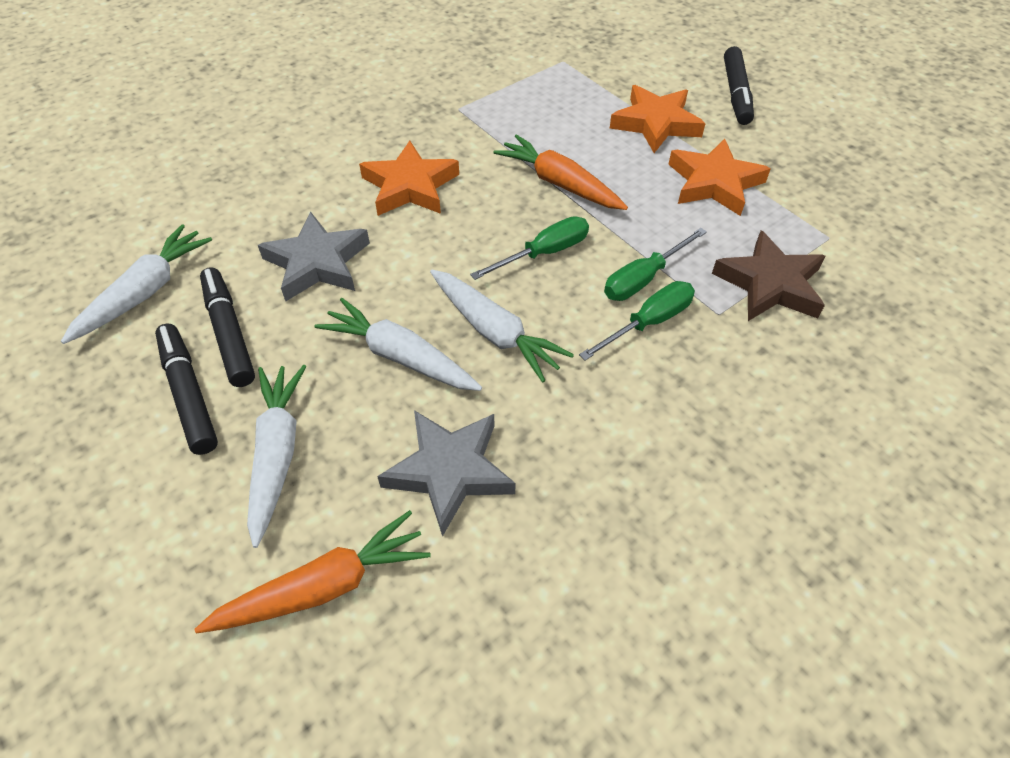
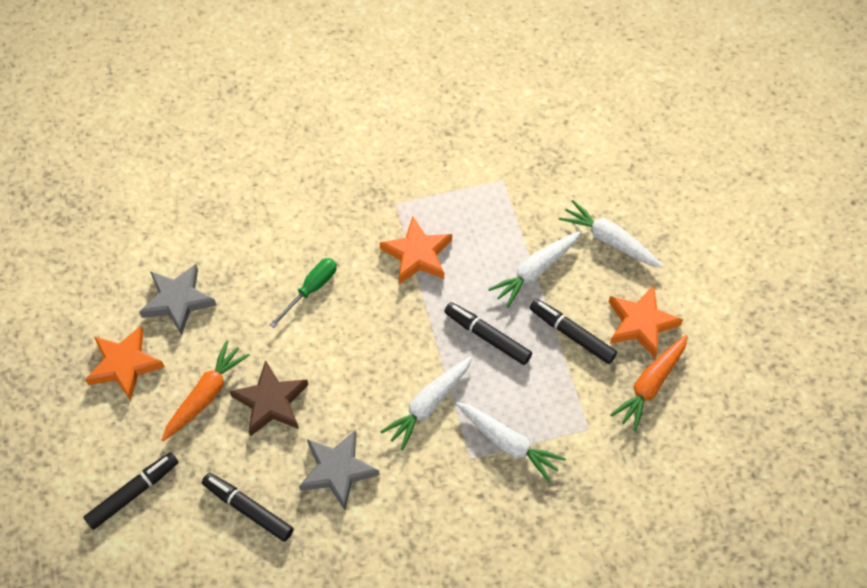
black marker: 3 -> 4
green screwdriver: 3 -> 1

